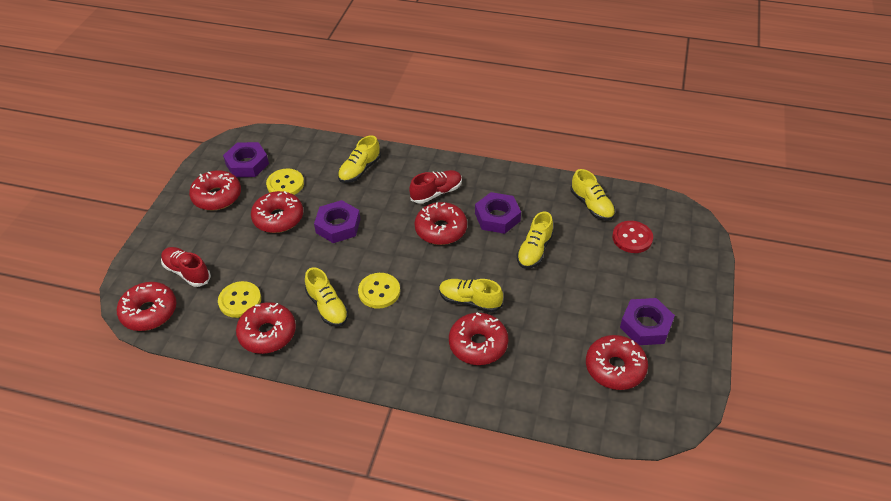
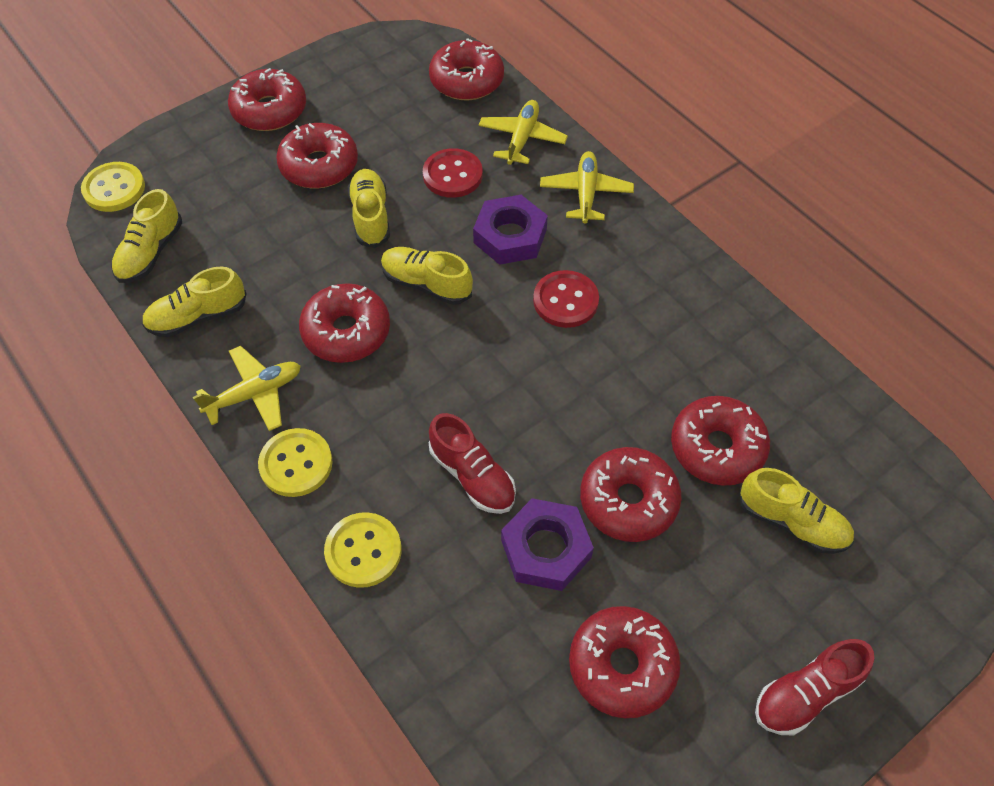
purple nut: 4 -> 2
red button: 1 -> 2
yellow plane: 0 -> 3

